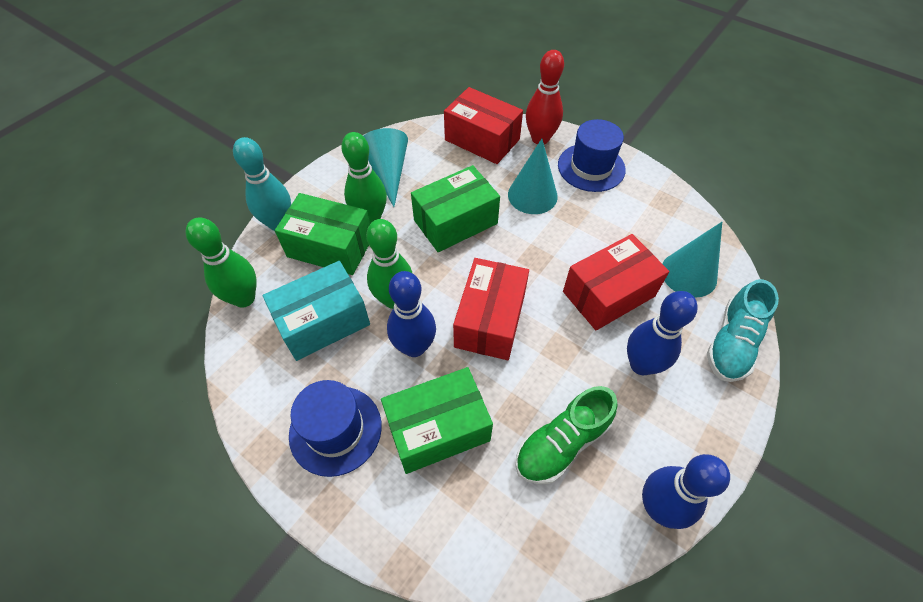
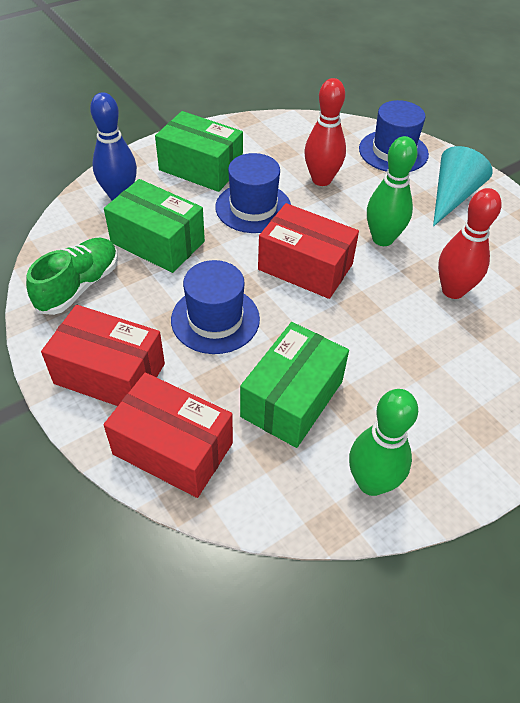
blue bowling pin: 3 -> 1
blue hat: 2 -> 3
green bowling pin: 3 -> 2
red bowling pin: 1 -> 2
turquoise bowling pin: 1 -> 0
turquoise box: 1 -> 0
turquoise cone: 3 -> 1
turquoise shoe: 1 -> 0

